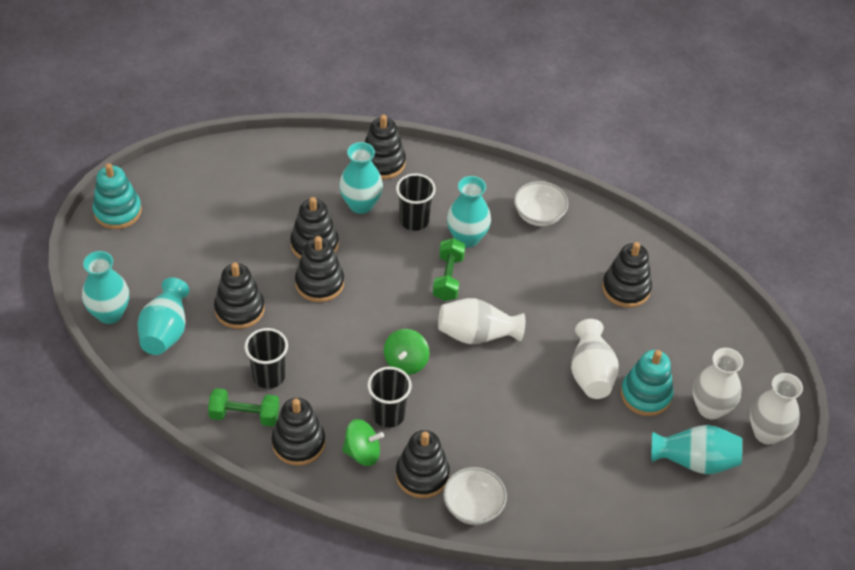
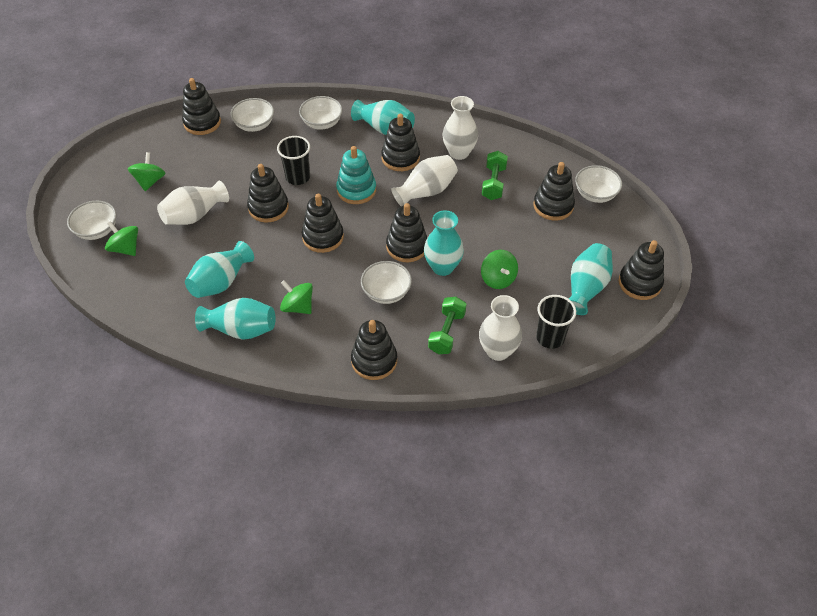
black cup: 3 -> 2
black stacking toy: 7 -> 8
green spinning top: 2 -> 4
turquoise stacking toy: 2 -> 1
white bowl: 2 -> 5

